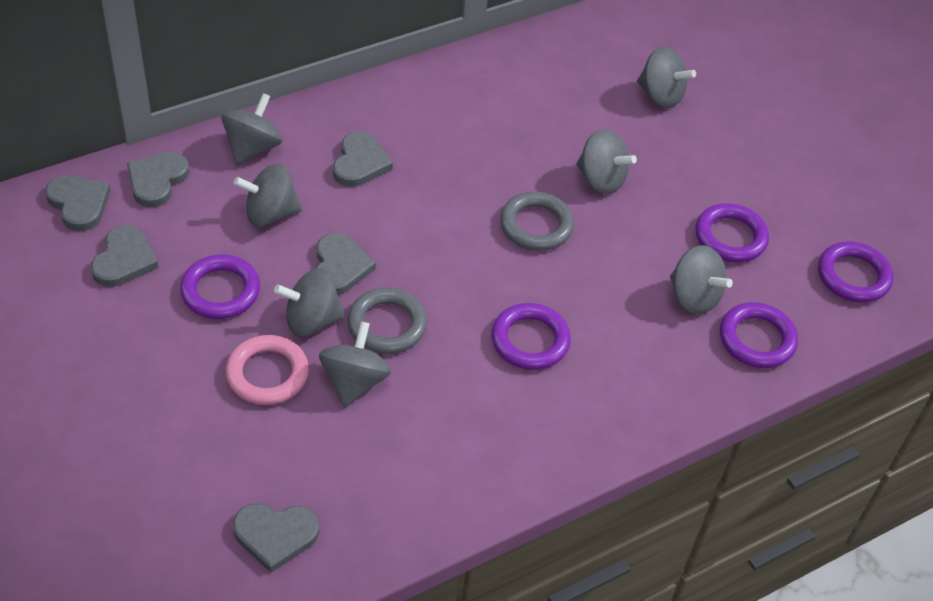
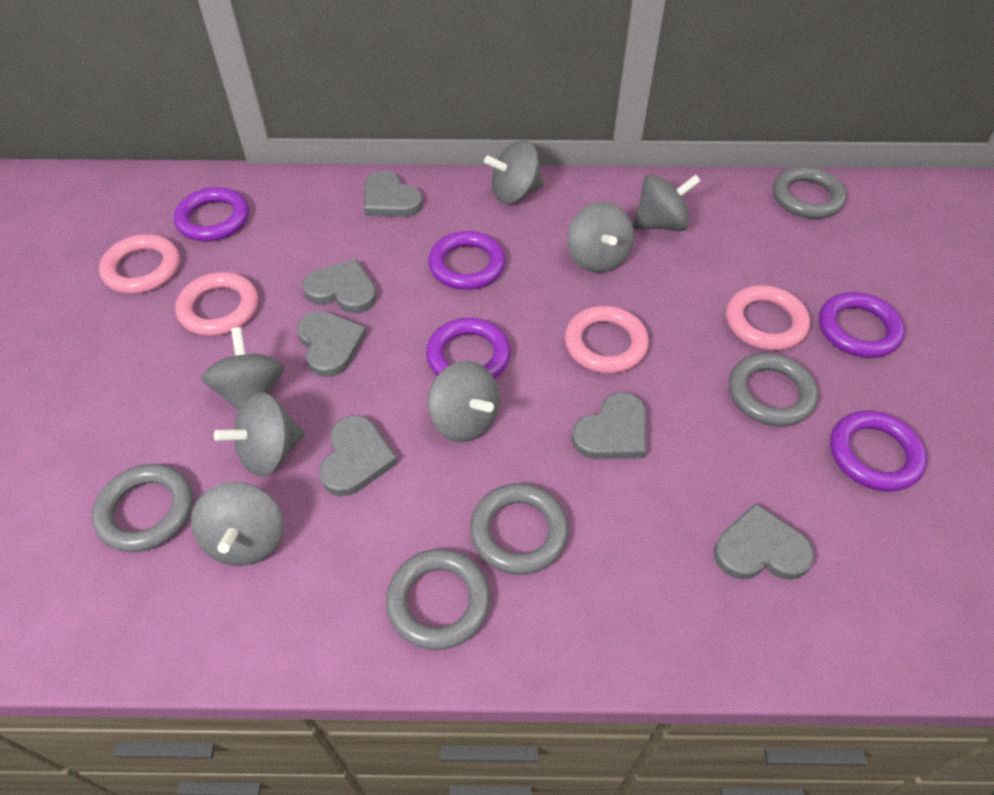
grey ring: 2 -> 5
pink ring: 1 -> 4

